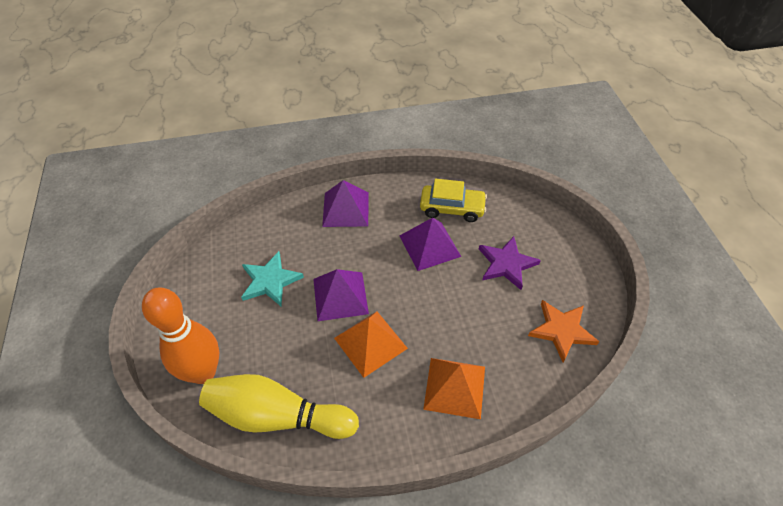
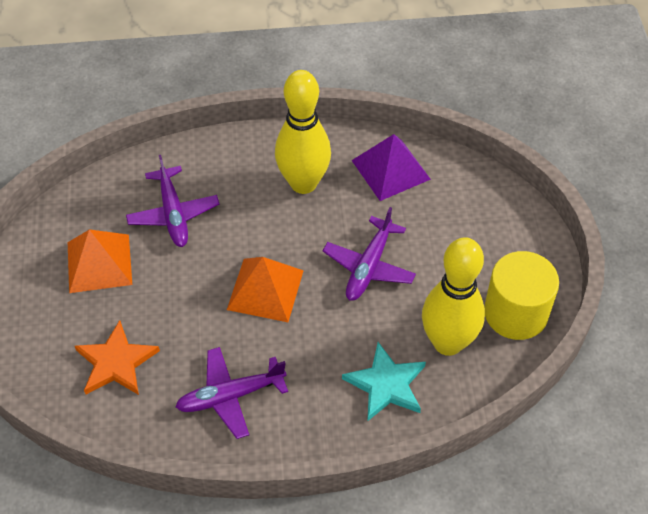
orange bowling pin: 1 -> 0
purple plane: 0 -> 3
purple pyramid: 3 -> 1
purple star: 1 -> 0
yellow bowling pin: 1 -> 2
yellow car: 1 -> 0
yellow cylinder: 0 -> 1

